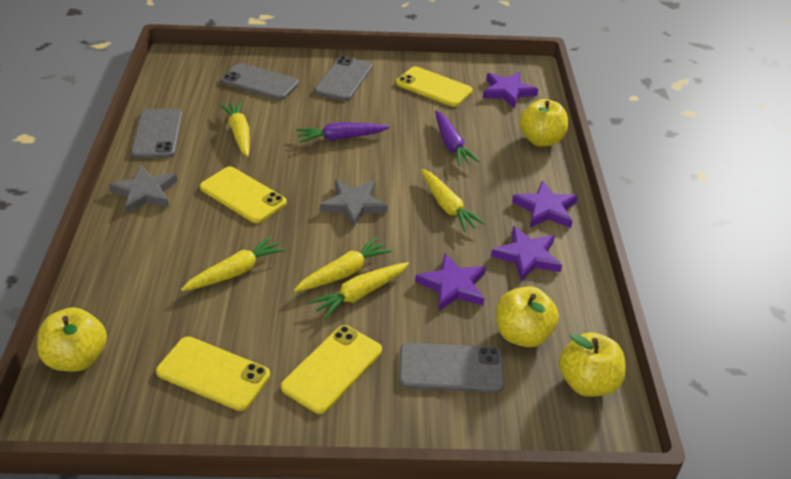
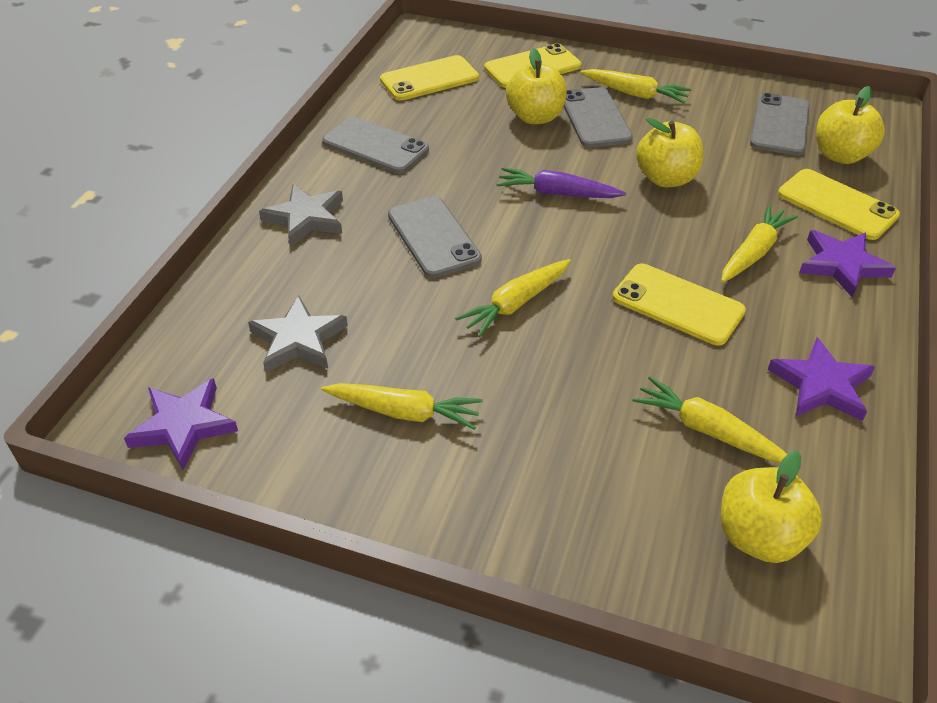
purple carrot: 2 -> 1
purple star: 4 -> 3

